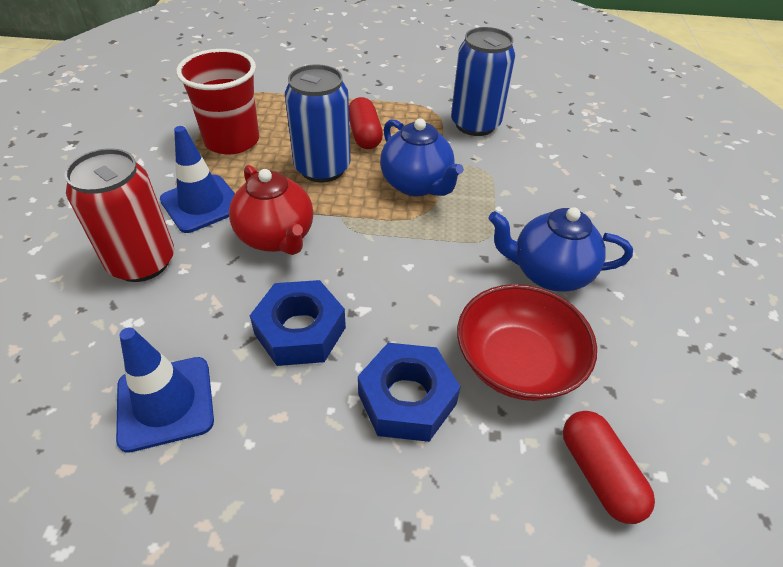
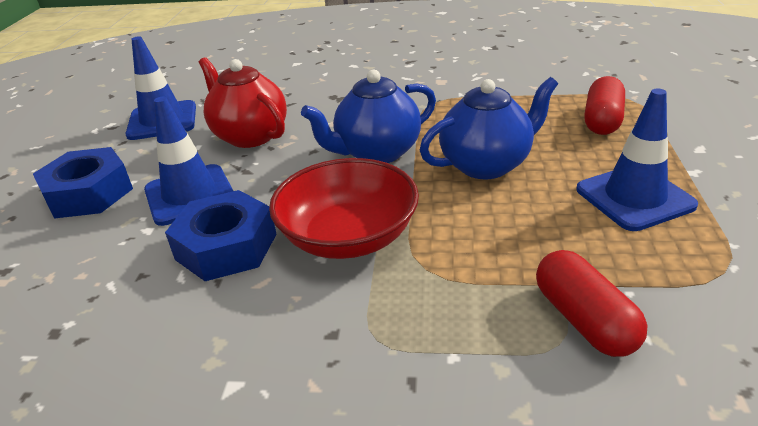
blue can: 2 -> 0
blue traffic cone: 2 -> 3
red can: 1 -> 0
red cup: 1 -> 0

